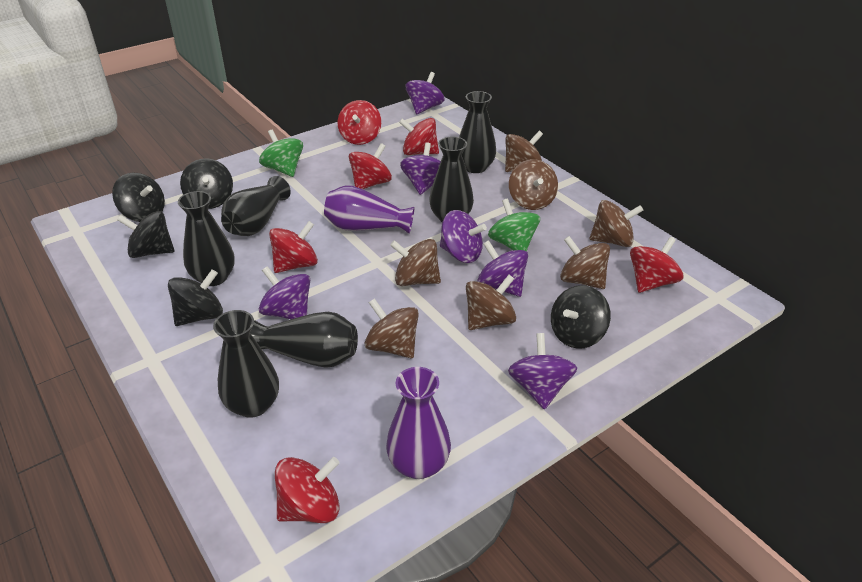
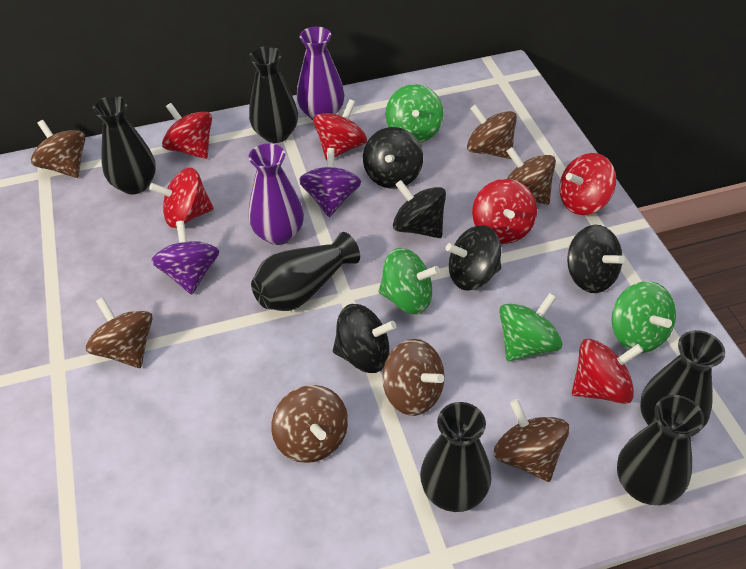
green spinning top: 2 -> 4
purple spinning top: 6 -> 2

